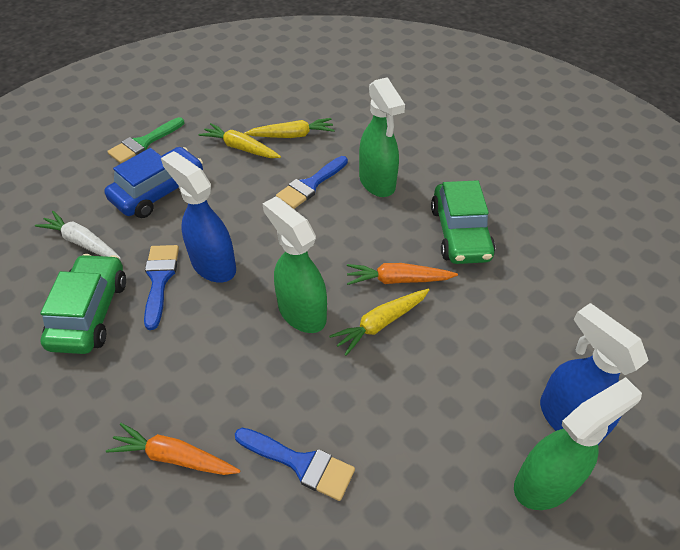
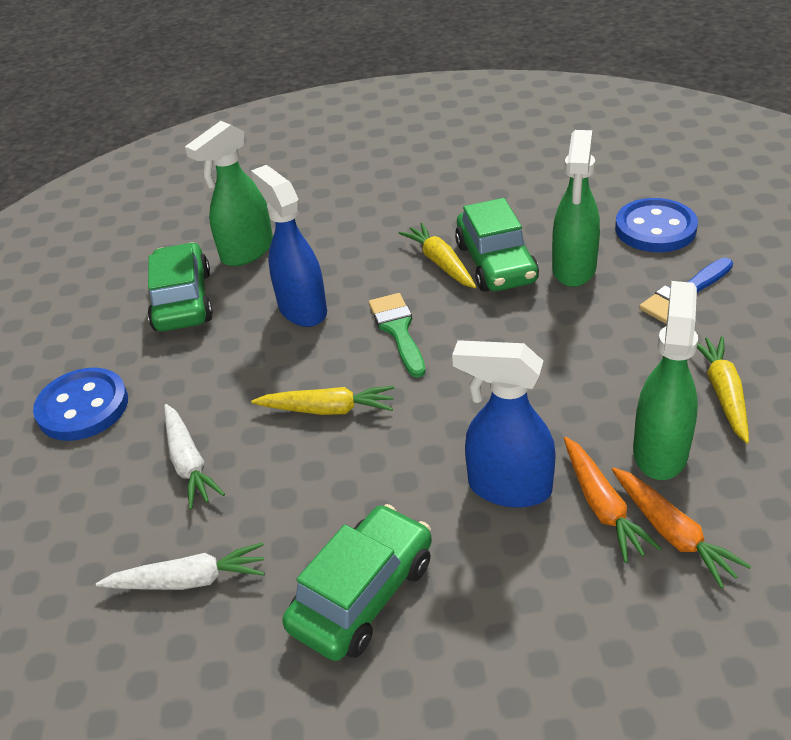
blue brush: 3 -> 1
blue button: 0 -> 2
blue car: 1 -> 0
green car: 2 -> 3
white carrot: 1 -> 2

